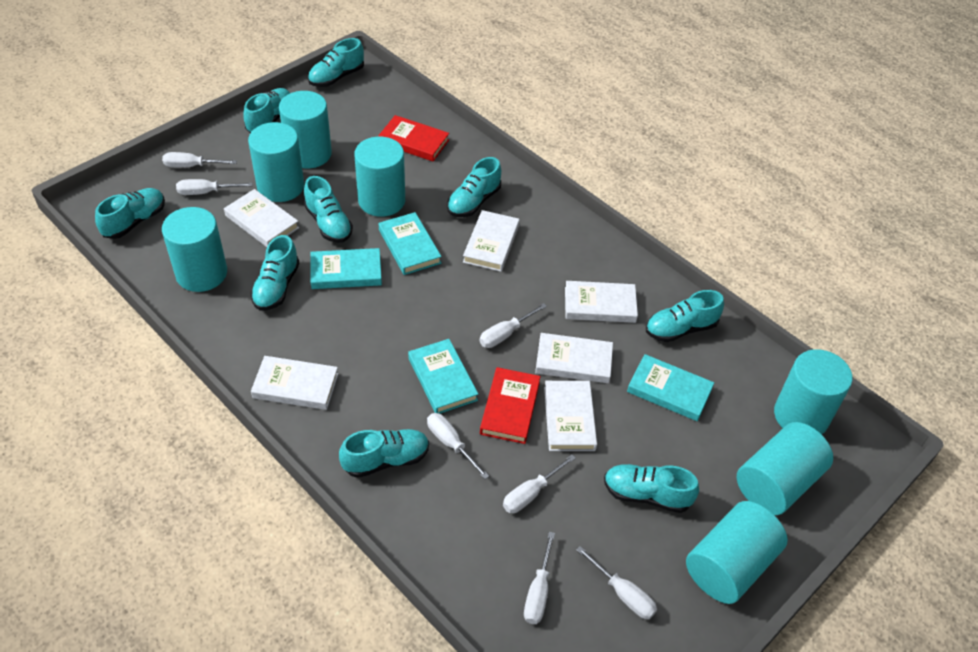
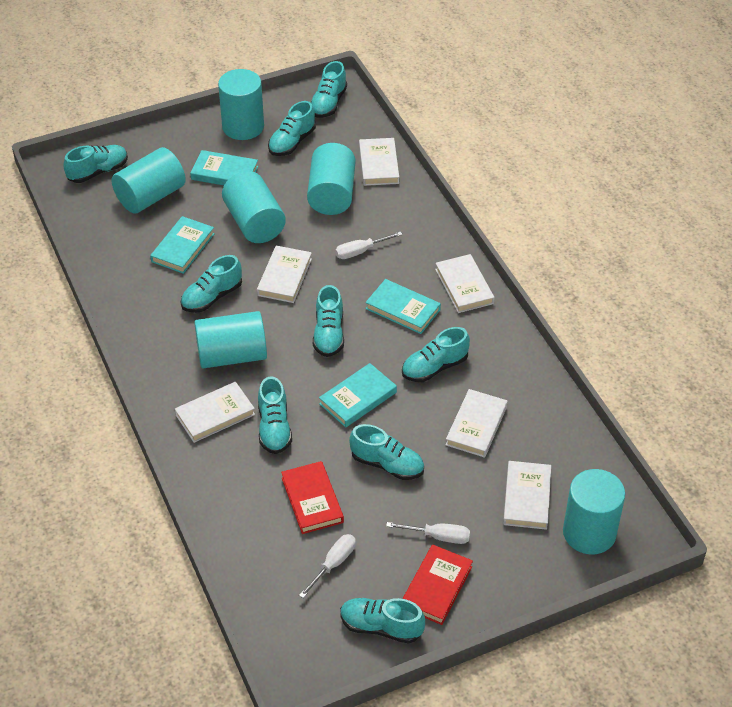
turquoise cylinder: 7 -> 6
white screwdriver: 7 -> 3

